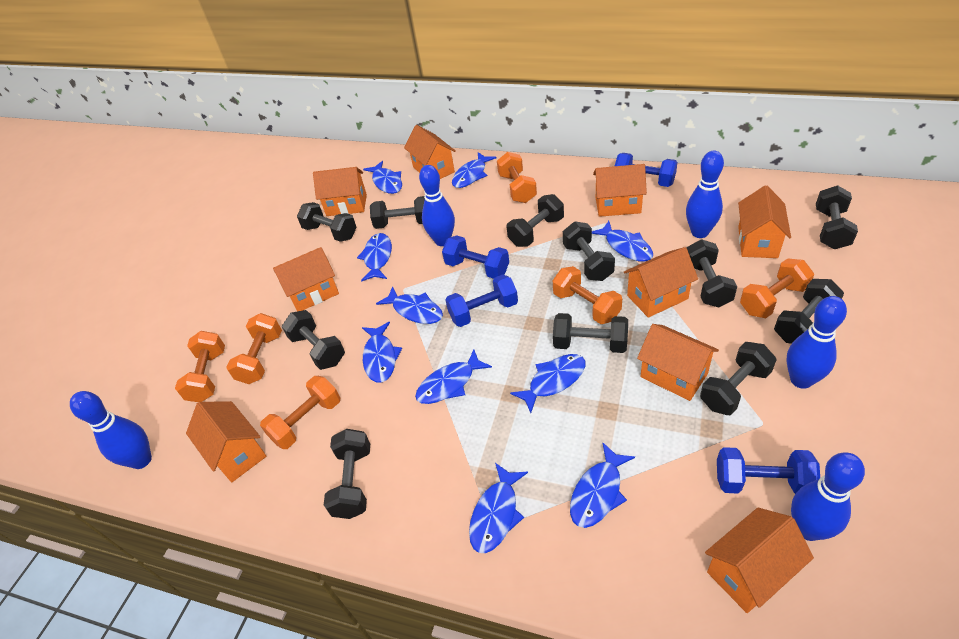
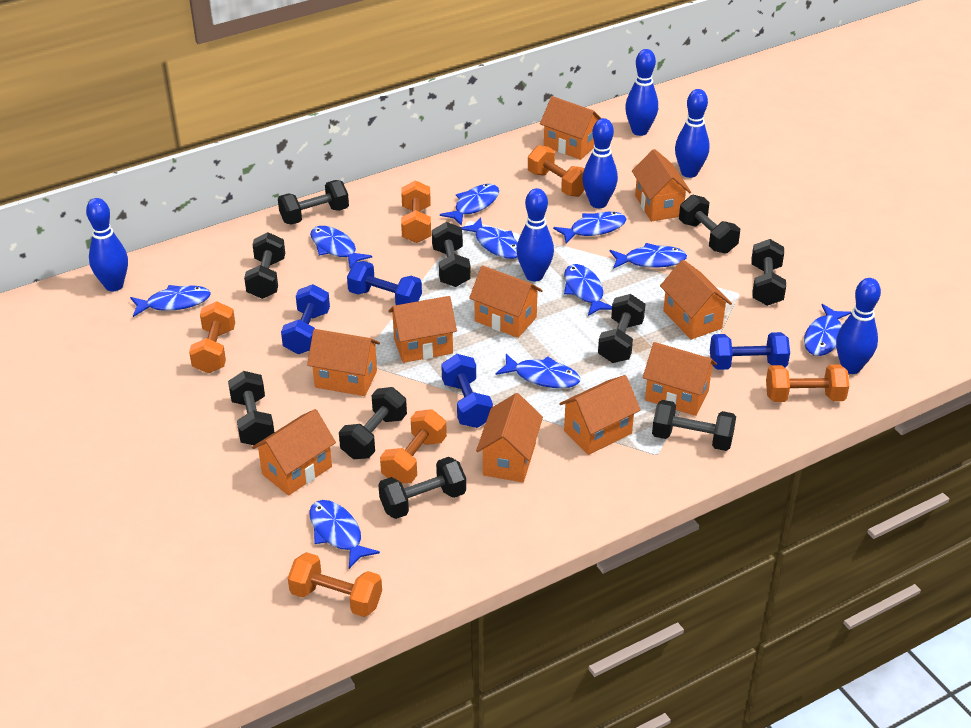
black dumbbell: 11 -> 10
blue bowling pin: 5 -> 6
orange house: 9 -> 10

